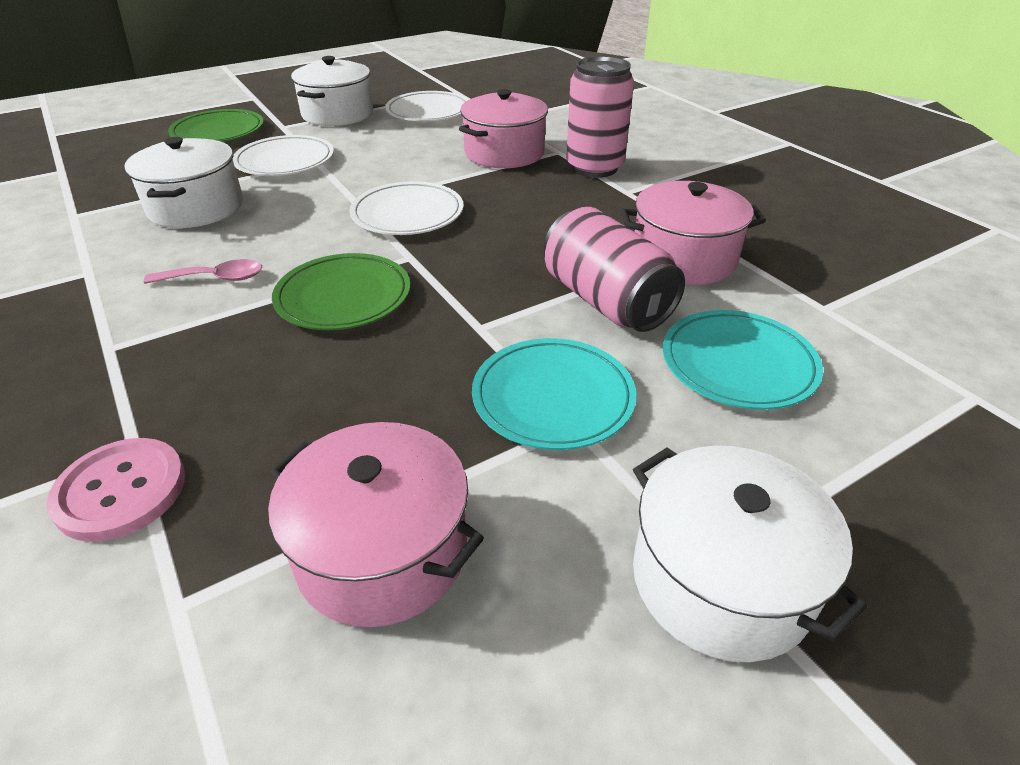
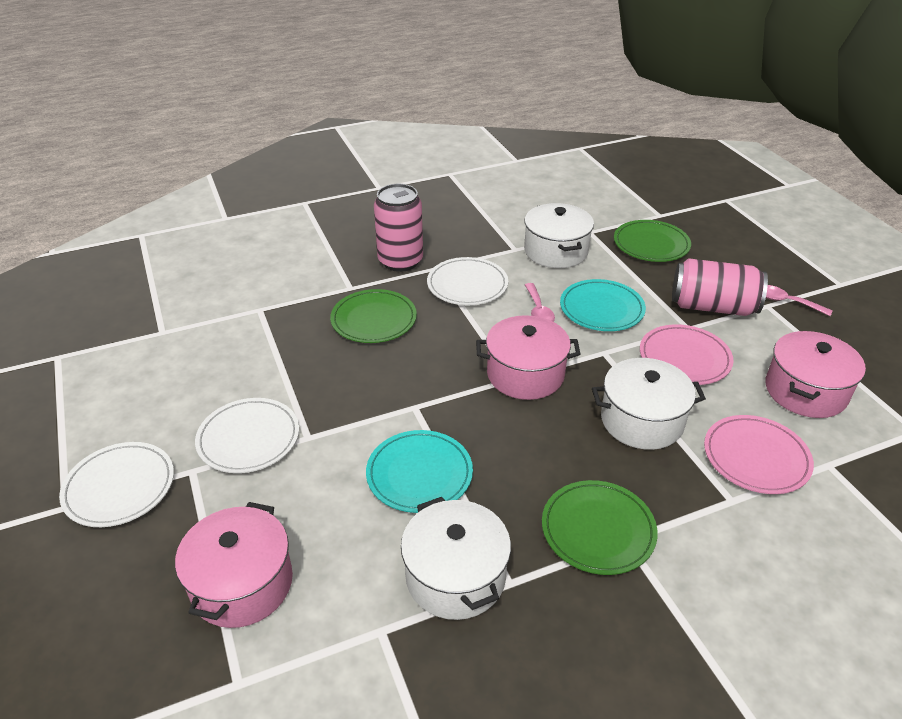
green plate: 2 -> 3
pink button: 1 -> 0
pink plate: 0 -> 2
pink spoon: 1 -> 2

